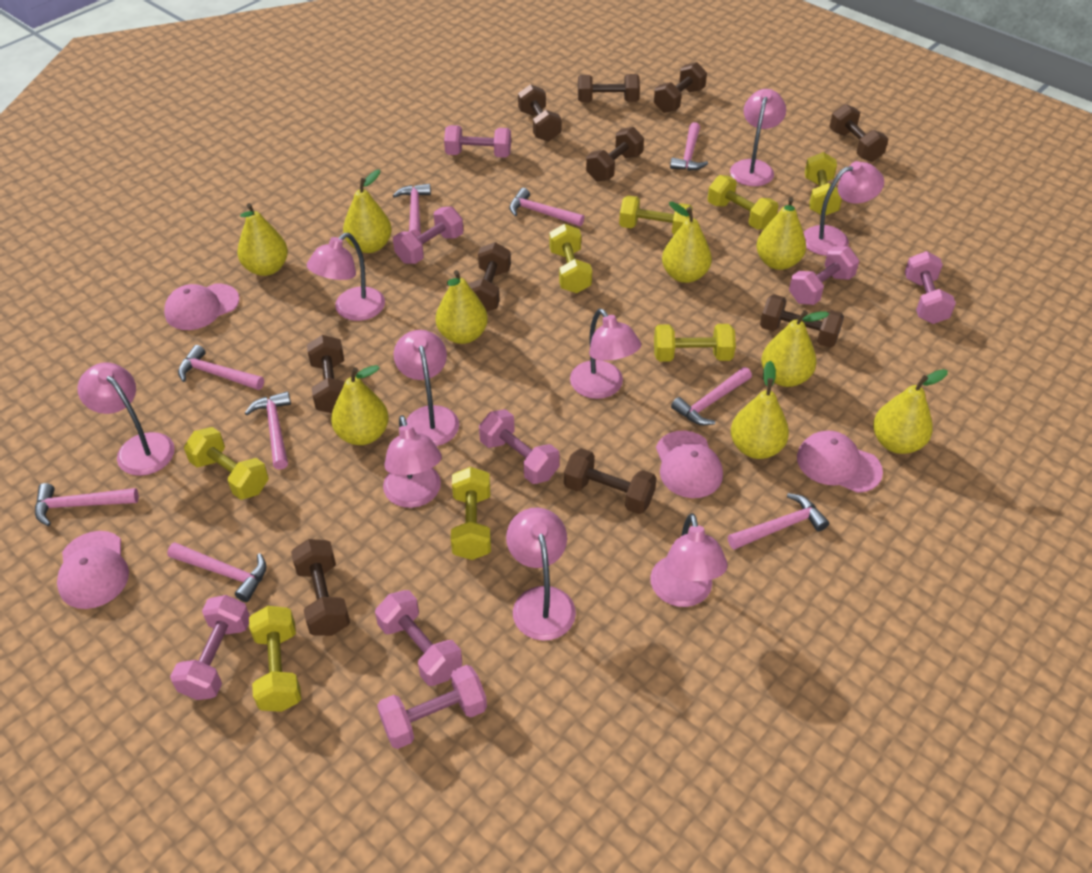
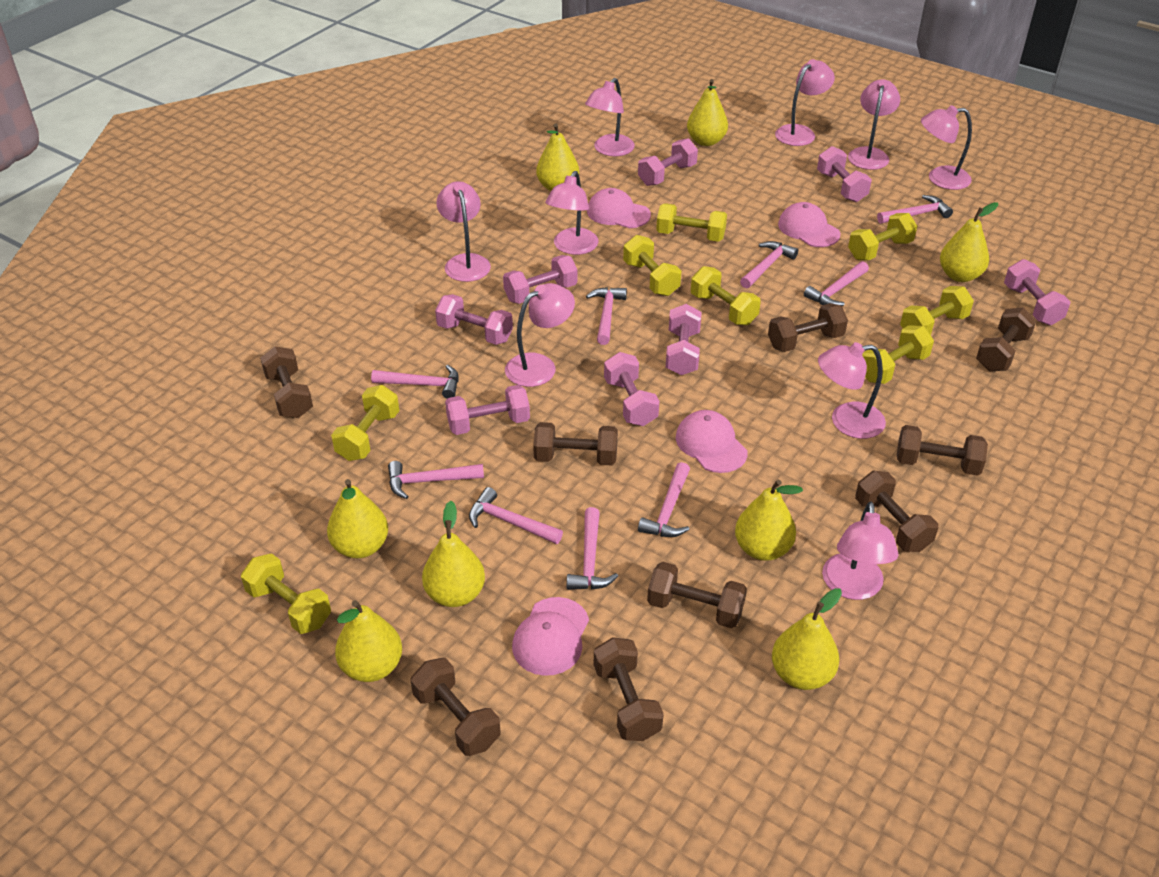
brown dumbbell: 10 -> 9
yellow pear: 9 -> 8

